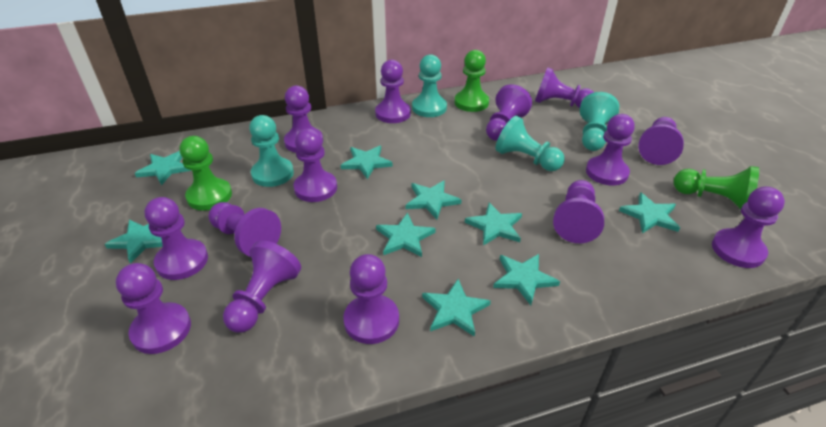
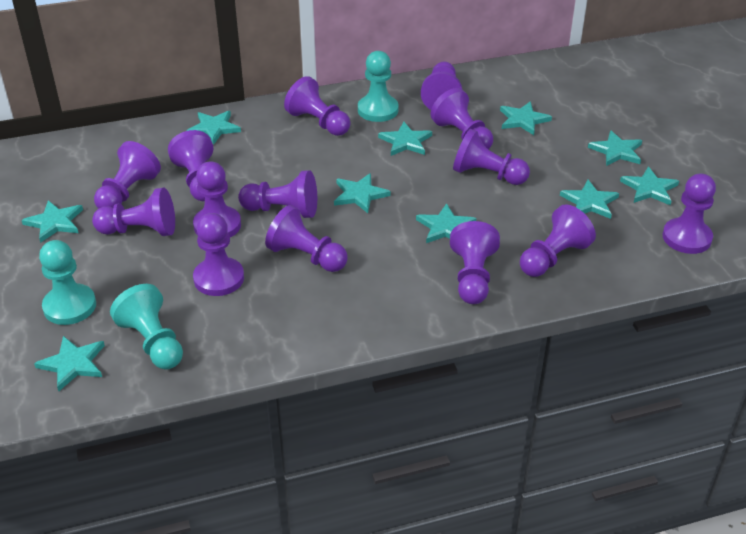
green pawn: 3 -> 0
turquoise pawn: 4 -> 3
turquoise star: 9 -> 10

